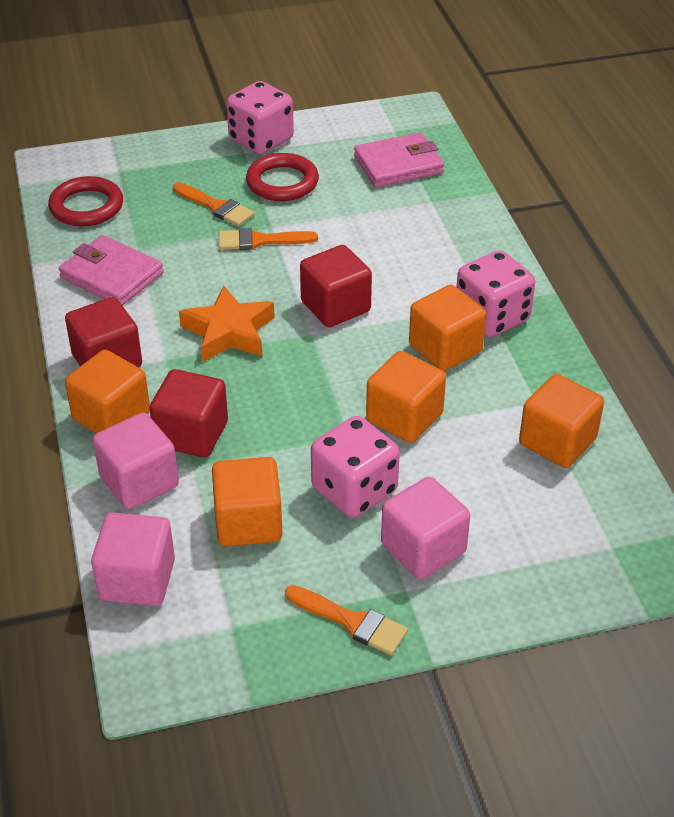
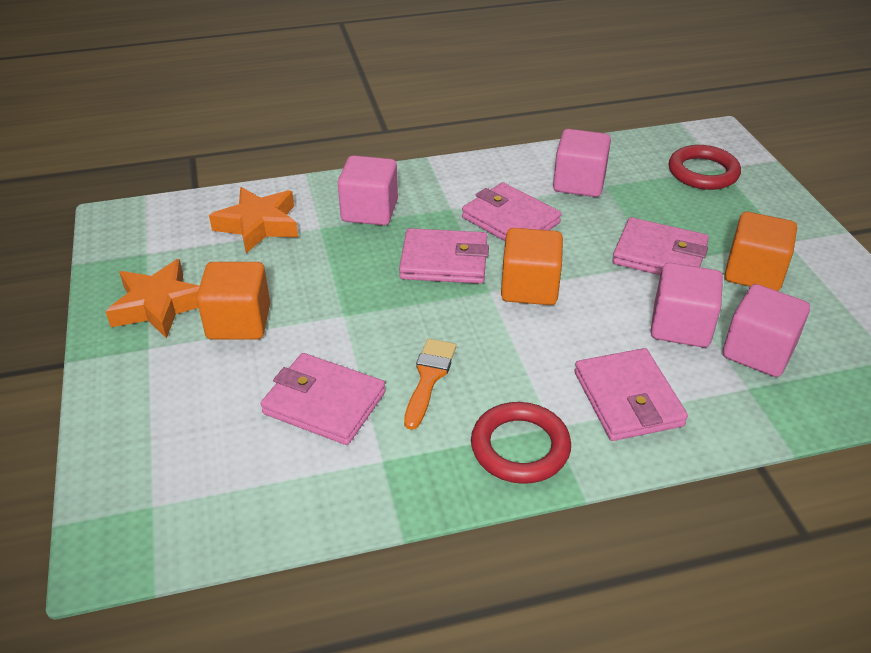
orange brush: 3 -> 1
orange cube: 5 -> 3
orange star: 1 -> 2
pink cube: 3 -> 4
pink dice: 3 -> 0
pink wallet: 2 -> 5
red cube: 3 -> 0

